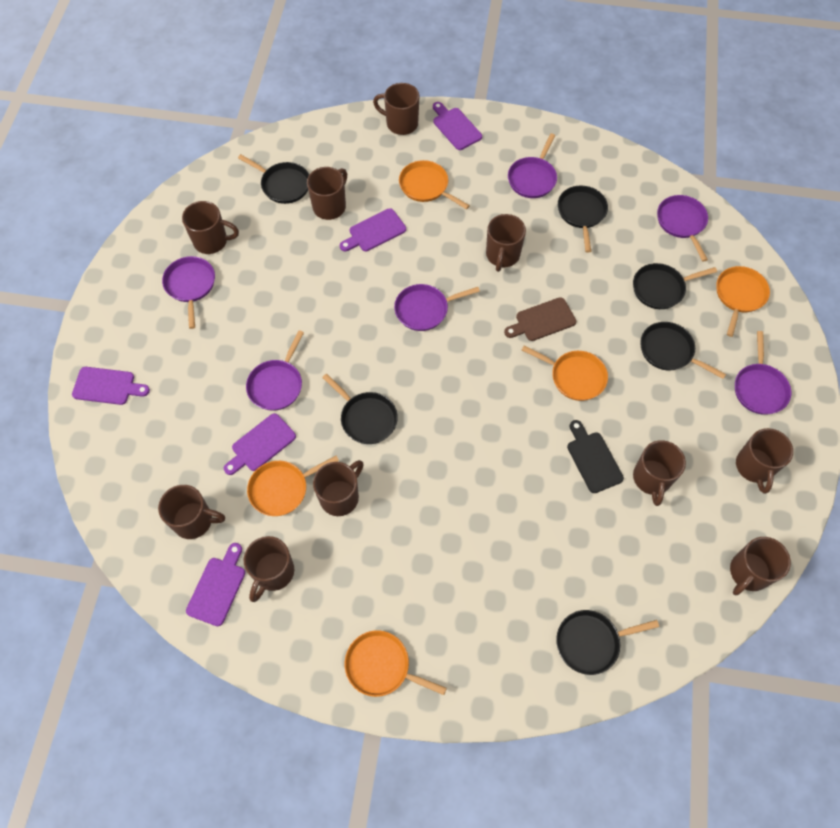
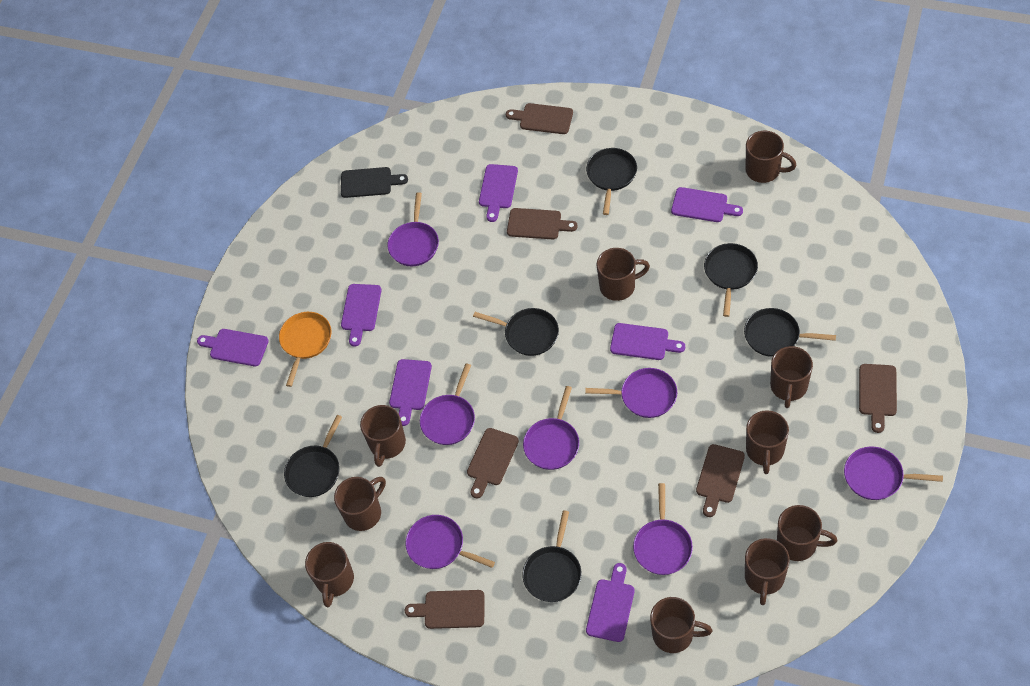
brown cutting board: 1 -> 6
orange pan: 5 -> 1
purple cutting board: 5 -> 7
purple pan: 6 -> 7

